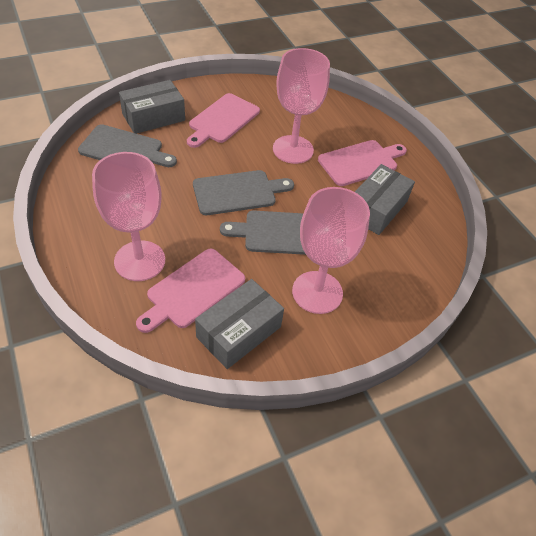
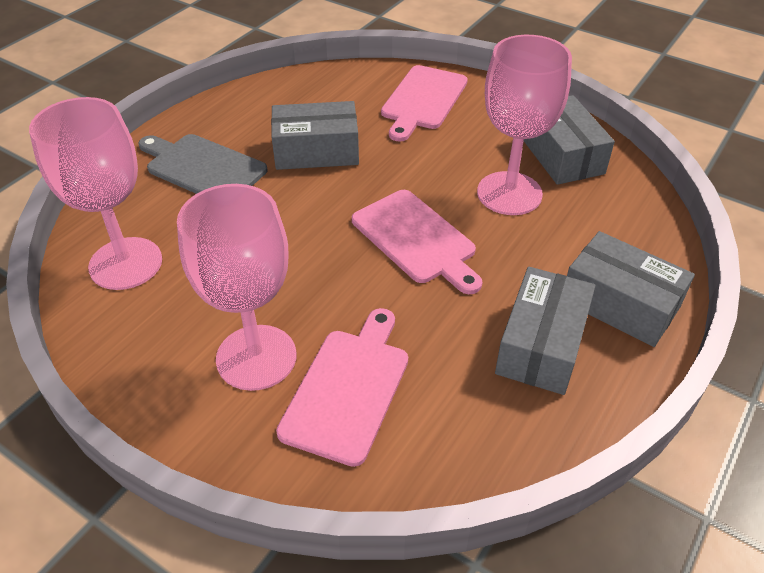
grey box: 3 -> 4
grey cutting board: 3 -> 1

